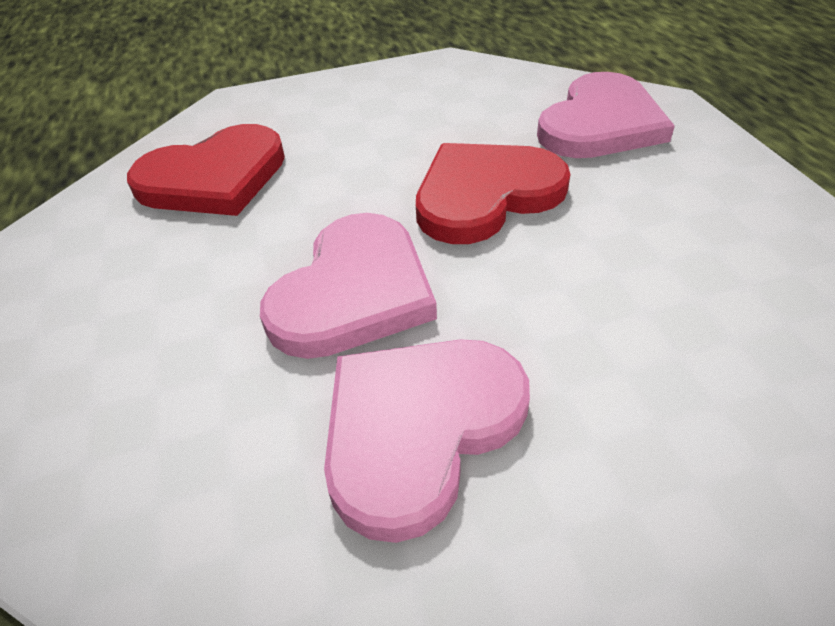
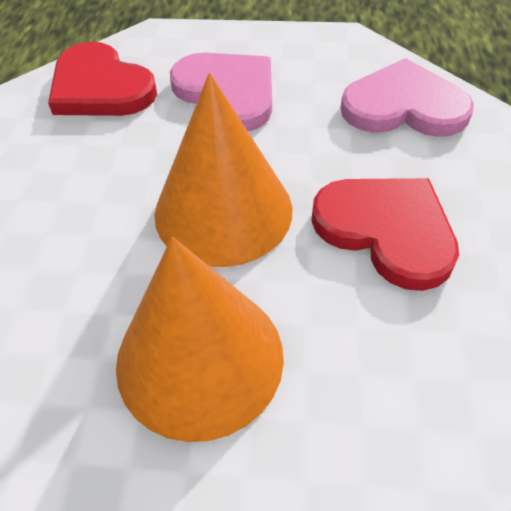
orange cone: 0 -> 2
pink heart: 3 -> 2

